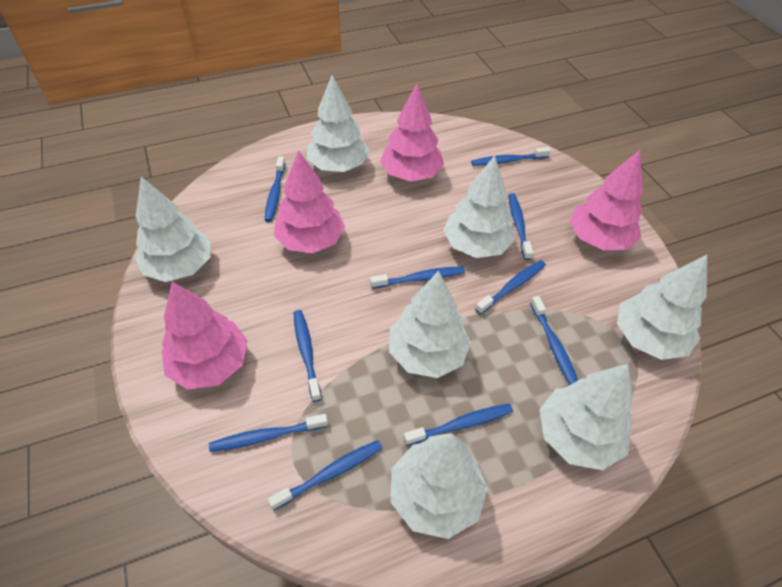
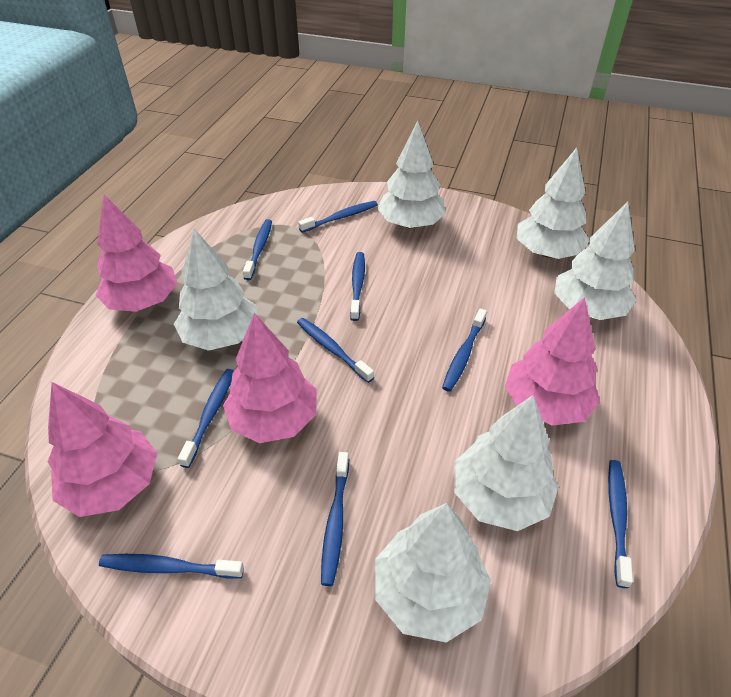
blue toothbrush: 10 -> 9
white tree: 7 -> 6

